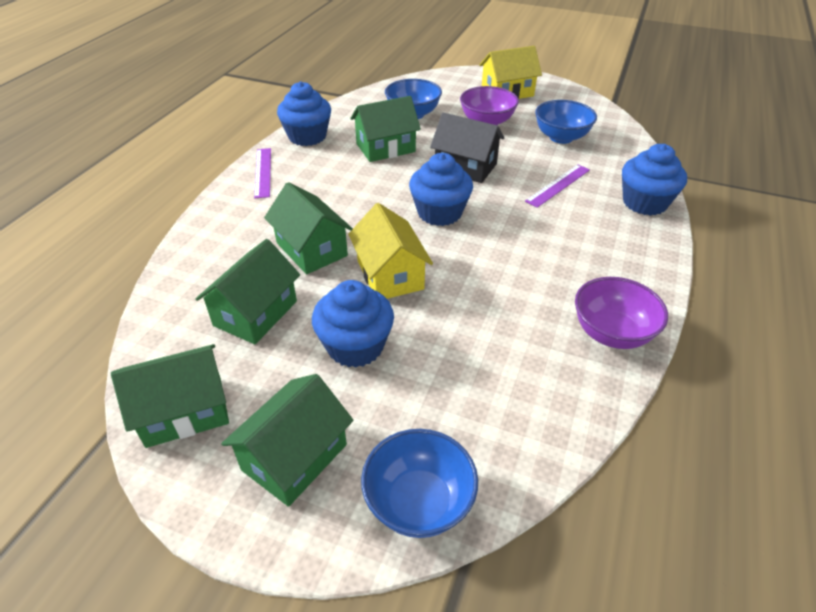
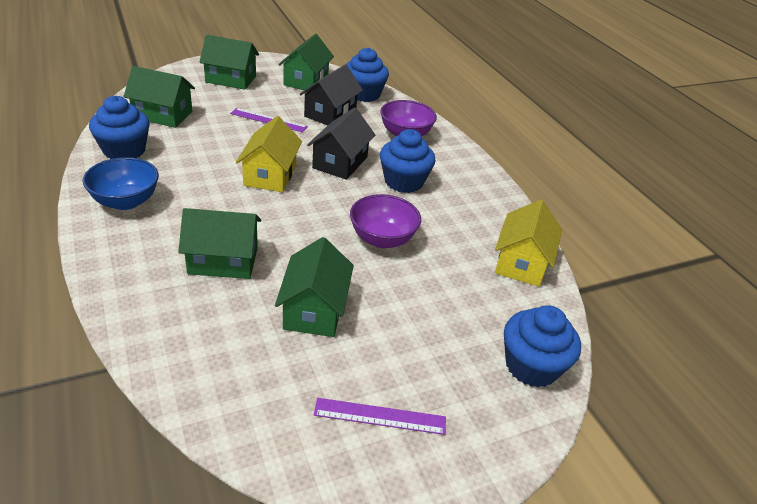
black house: 1 -> 2
blue bowl: 3 -> 1

